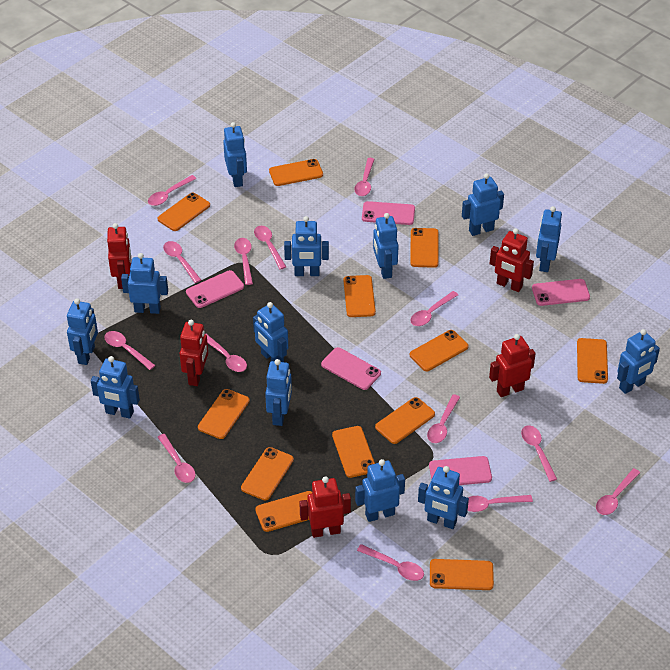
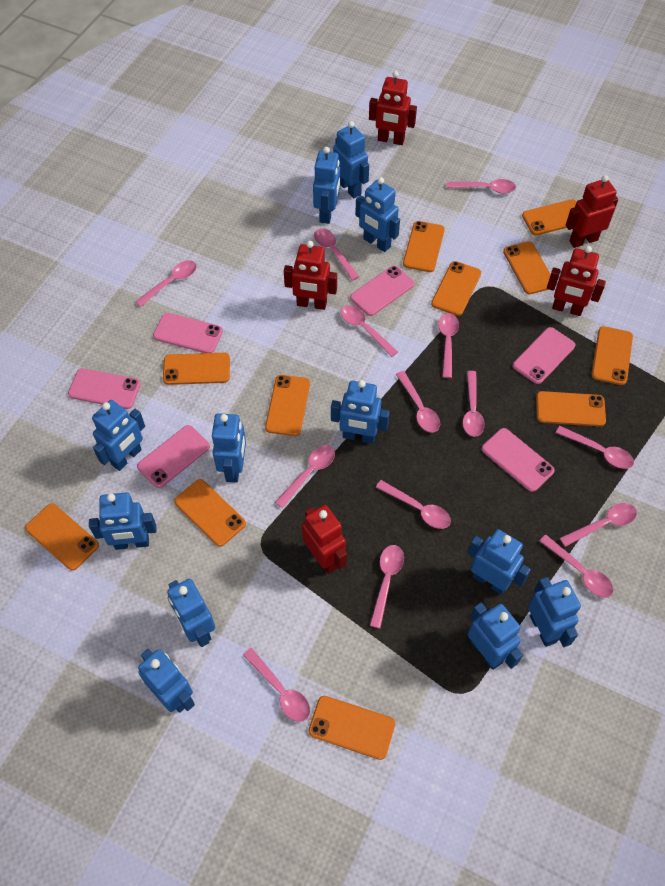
blue robot: 13 -> 12
orange phone: 12 -> 11
pink phone: 5 -> 6

